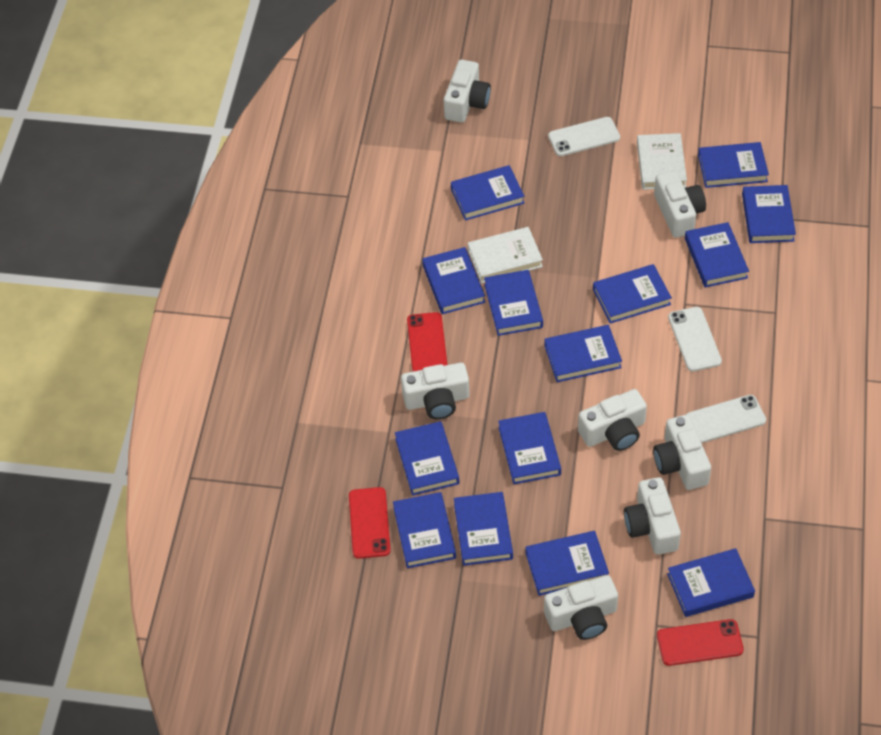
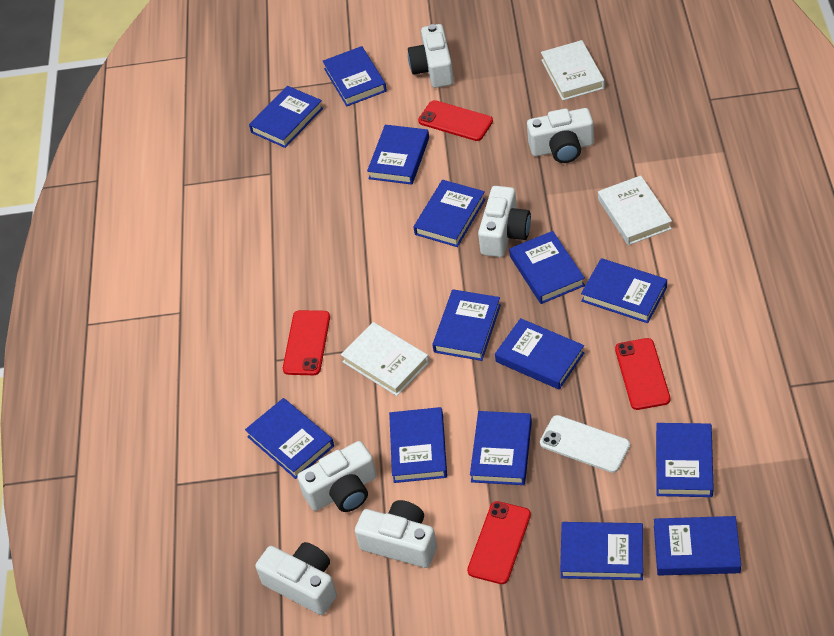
red phone: 3 -> 4
white book: 2 -> 3
white camera: 7 -> 6
white phone: 3 -> 1

